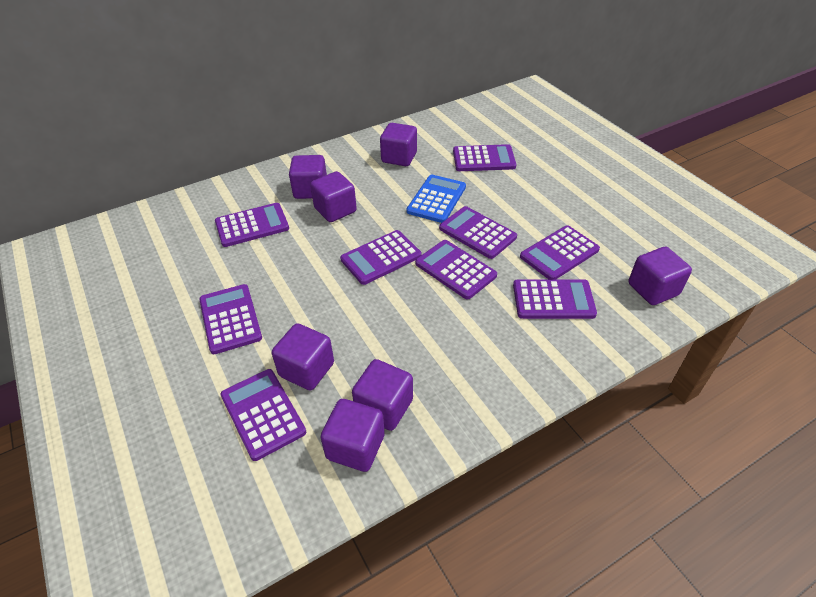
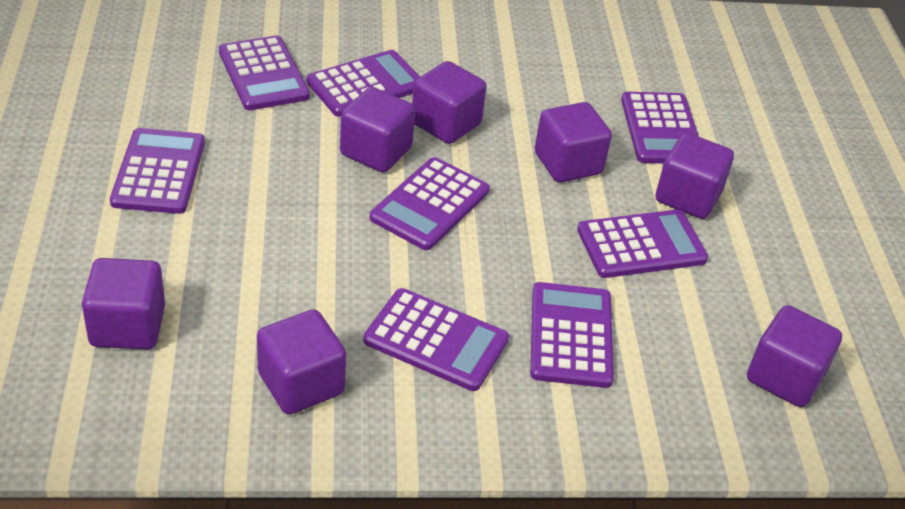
blue calculator: 1 -> 0
purple calculator: 9 -> 8

